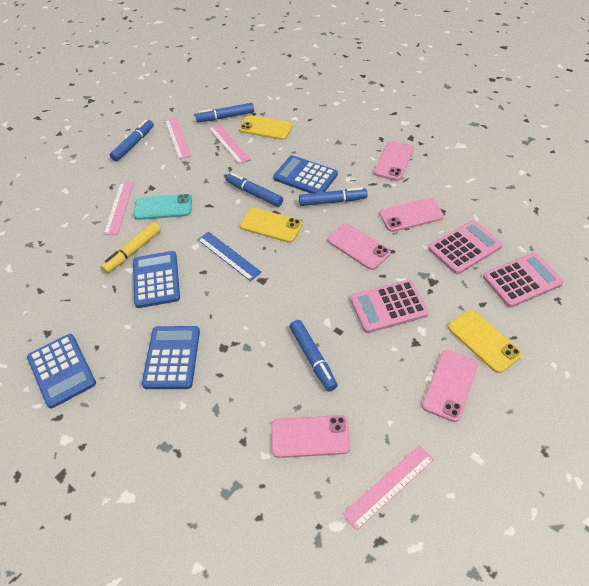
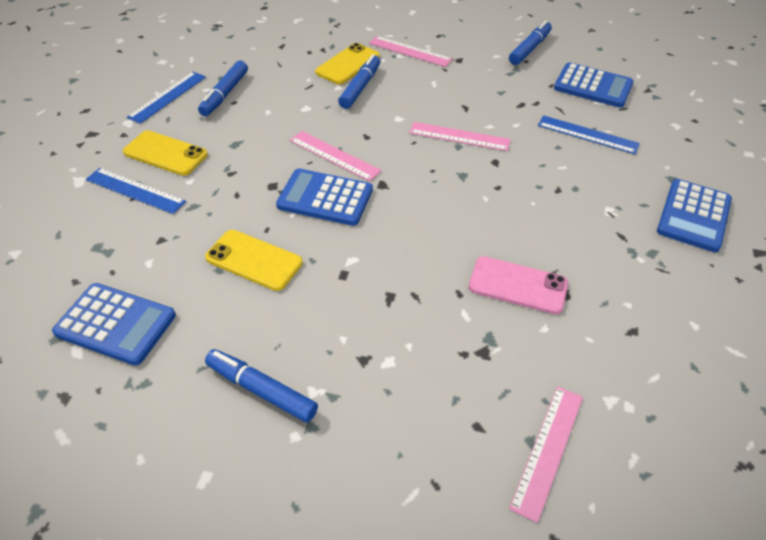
blue marker: 5 -> 4
blue ruler: 1 -> 3
pink calculator: 3 -> 0
pink phone: 5 -> 1
turquoise phone: 1 -> 0
yellow marker: 1 -> 0

